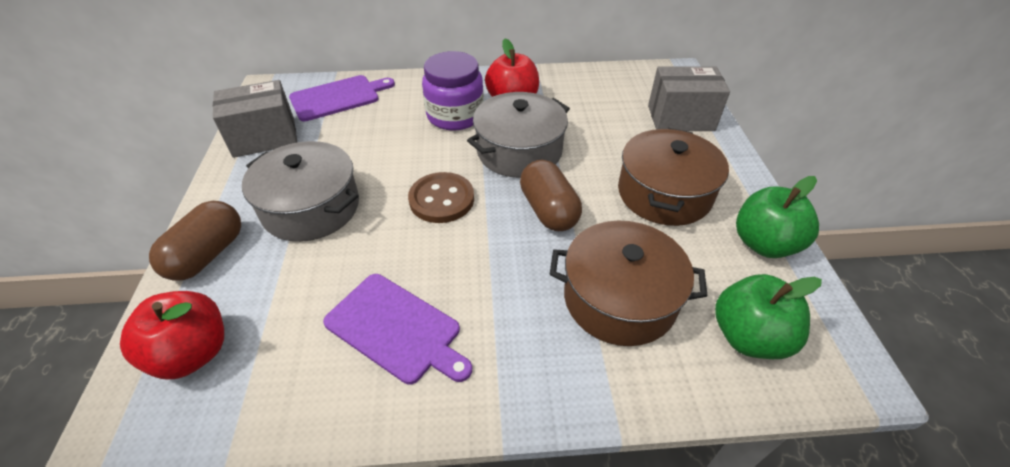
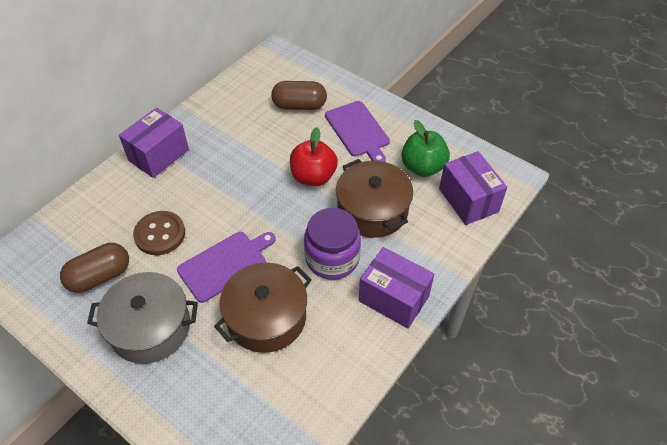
green apple: 2 -> 1
grey box: 2 -> 0
grey pot: 2 -> 1
purple box: 0 -> 3
red apple: 2 -> 1

